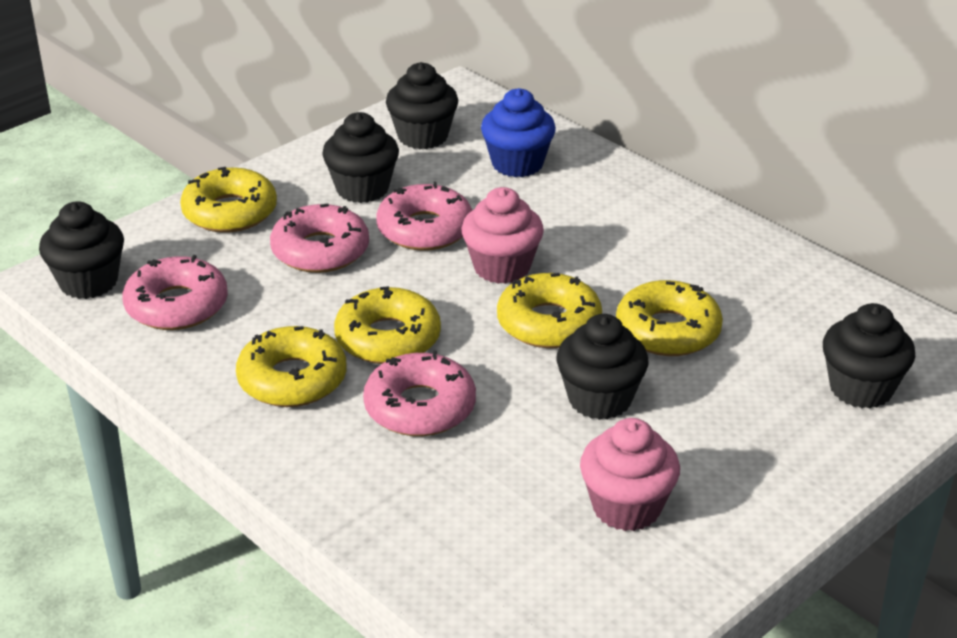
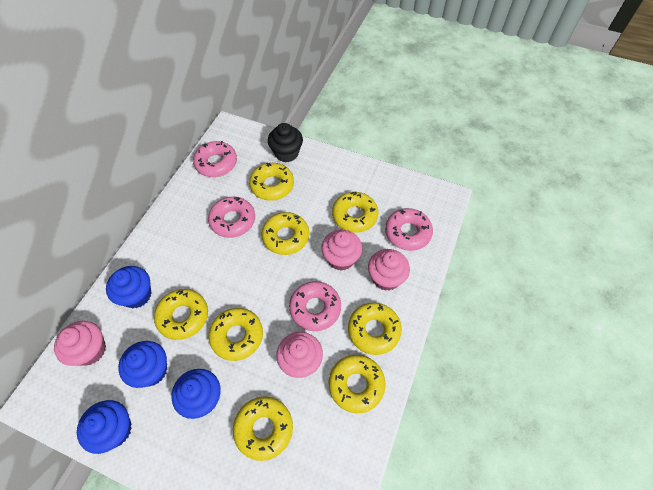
black cupcake: 5 -> 1
blue cupcake: 1 -> 4
pink cupcake: 2 -> 4
yellow donut: 5 -> 8

